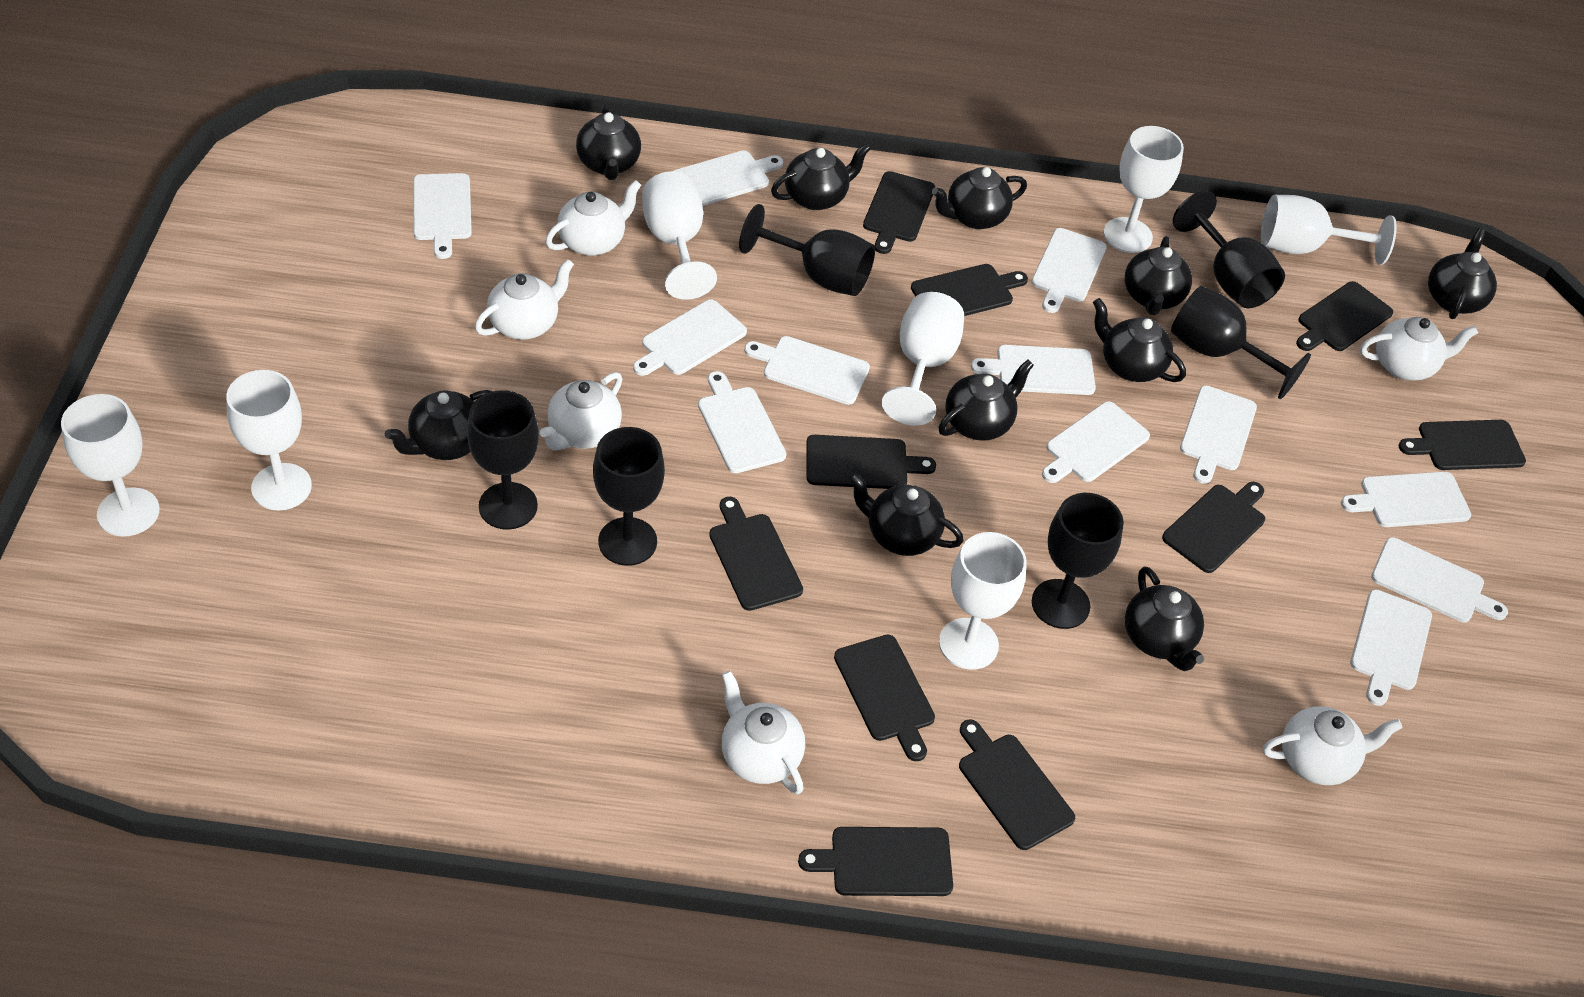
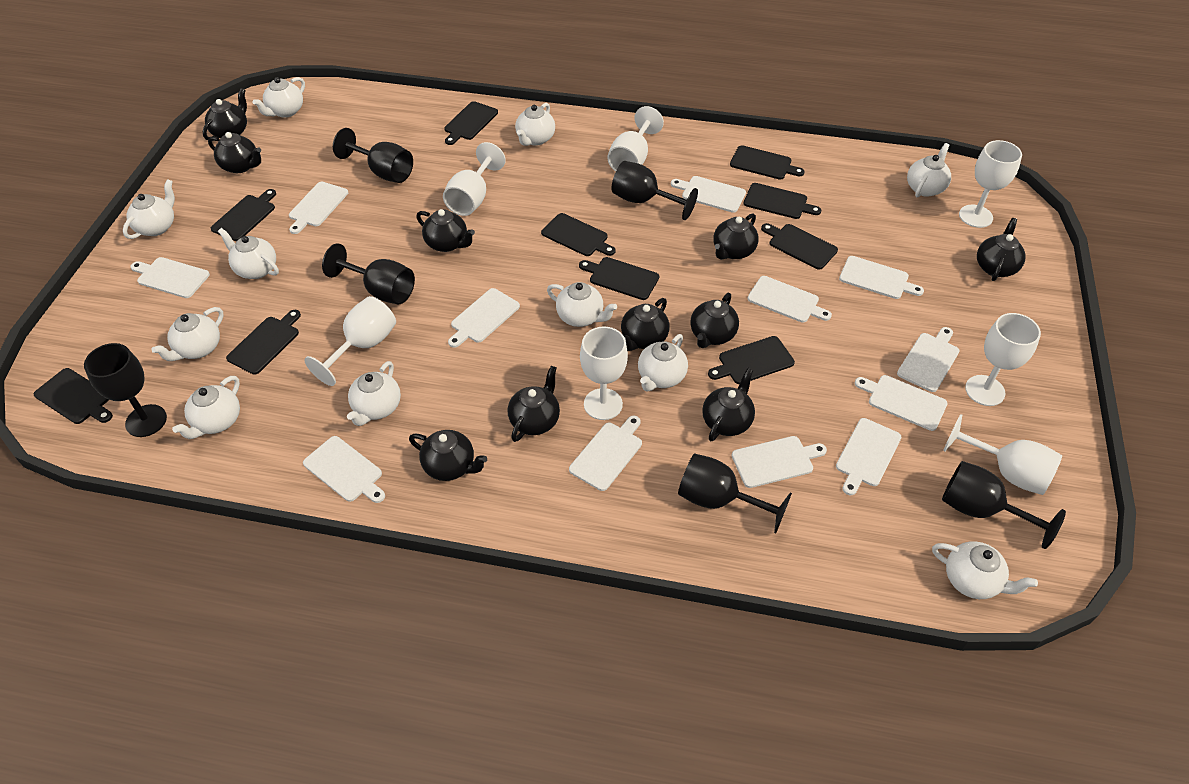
white teapot: 6 -> 11

